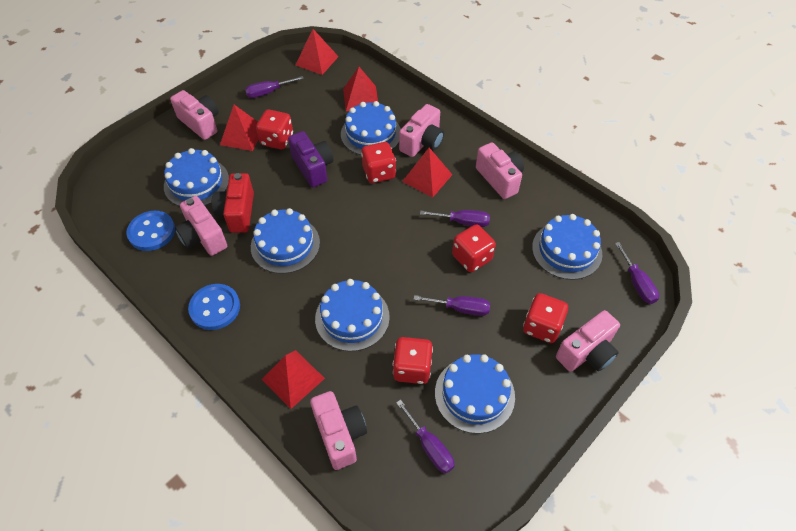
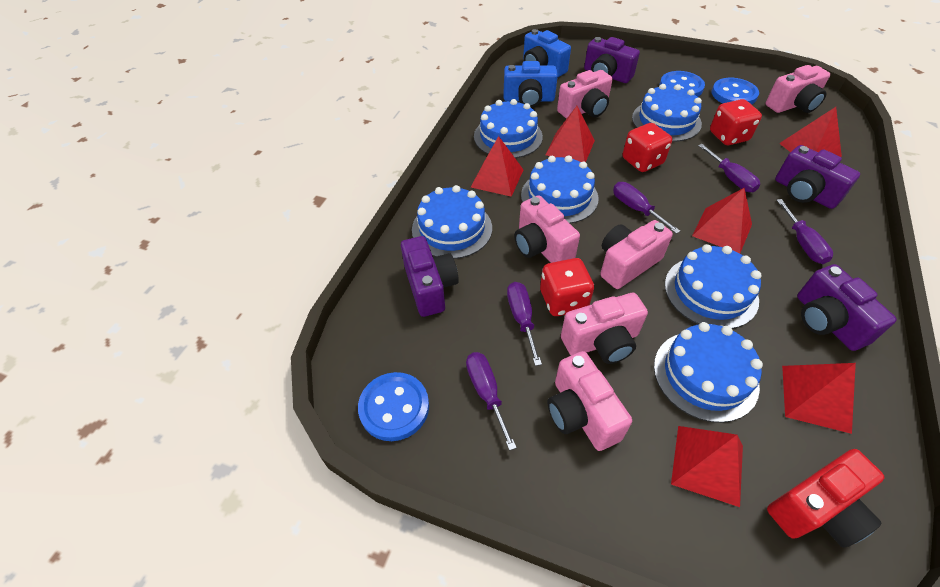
blue button: 2 -> 3
blue camera: 0 -> 2
purple camera: 1 -> 4
red dice: 5 -> 3
red pyramid: 5 -> 6

